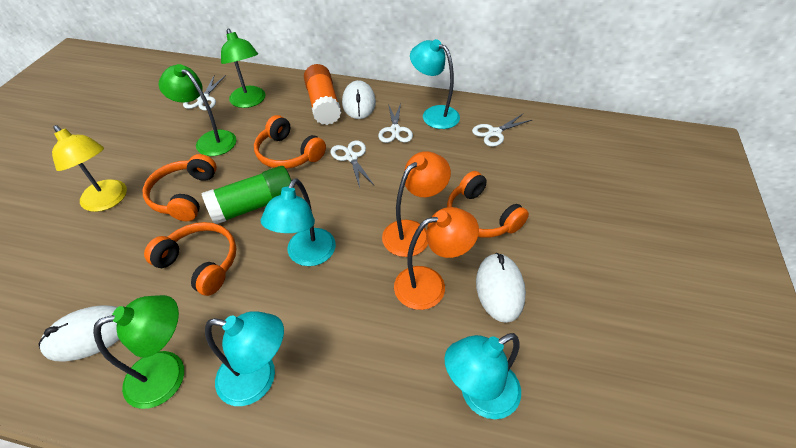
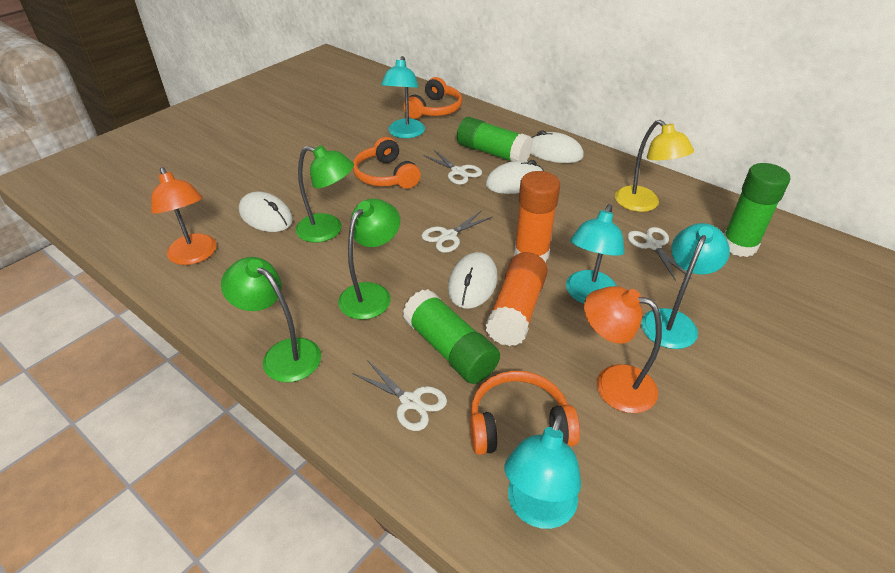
green glue stick: 1 -> 3
orange glue stick: 1 -> 2
orange headphones: 4 -> 3
white mouse: 3 -> 4

